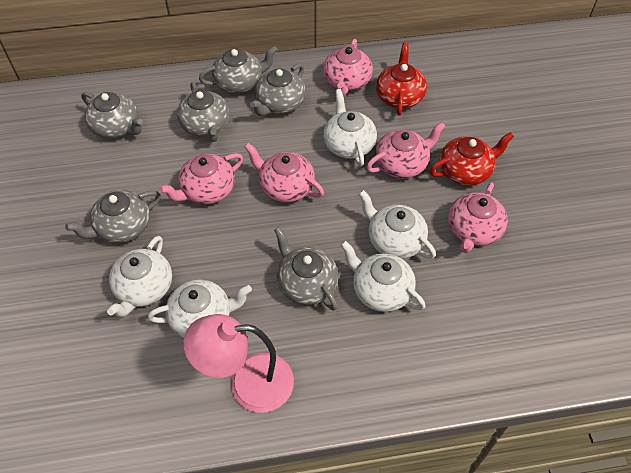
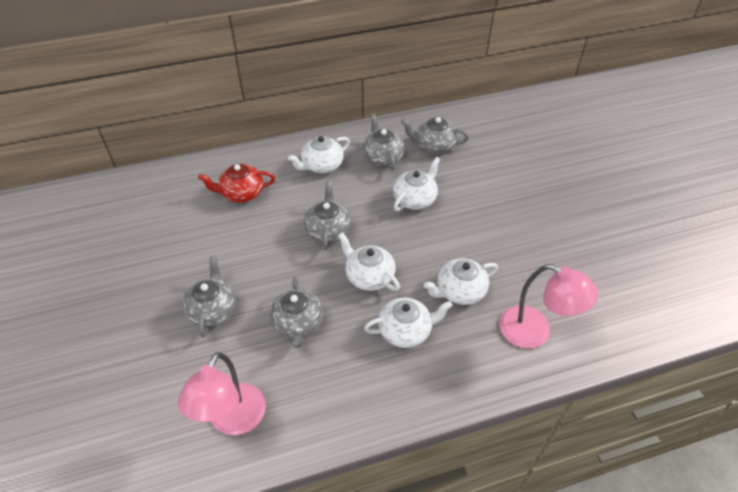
grey teapot: 6 -> 5
pink lamp: 1 -> 2
pink teapot: 5 -> 0
red teapot: 2 -> 1

